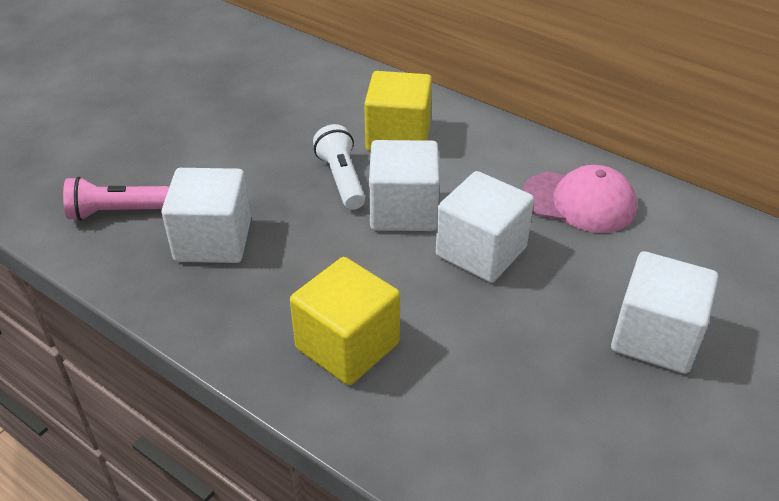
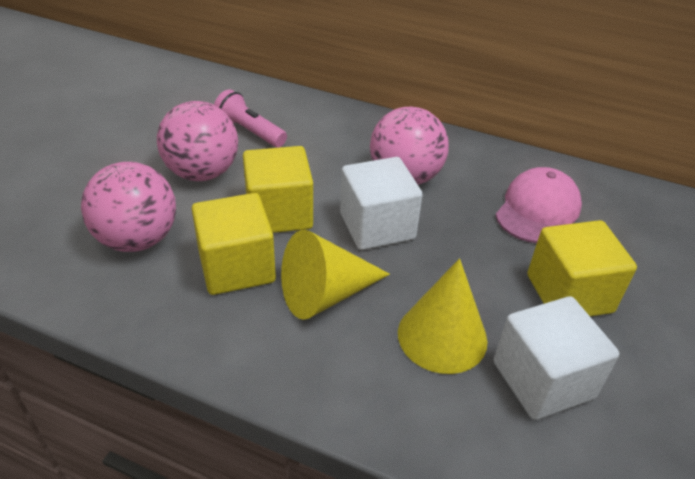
pink ball: 0 -> 3
white cube: 4 -> 2
white flashlight: 1 -> 0
yellow cone: 0 -> 2
yellow cube: 2 -> 3

